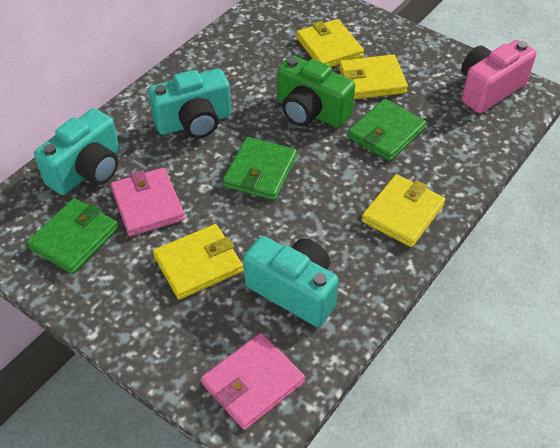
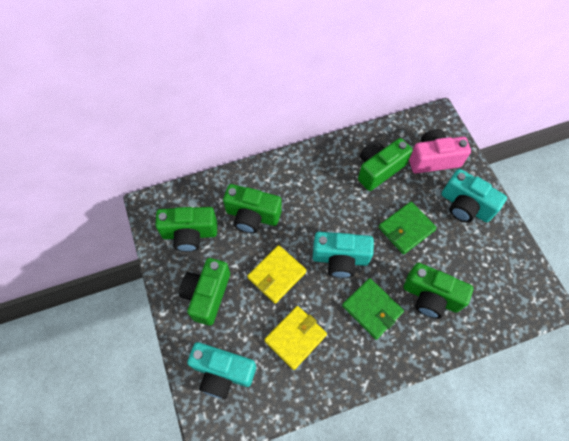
green camera: 1 -> 5
green wallet: 3 -> 2
pink wallet: 2 -> 0
yellow wallet: 4 -> 2

